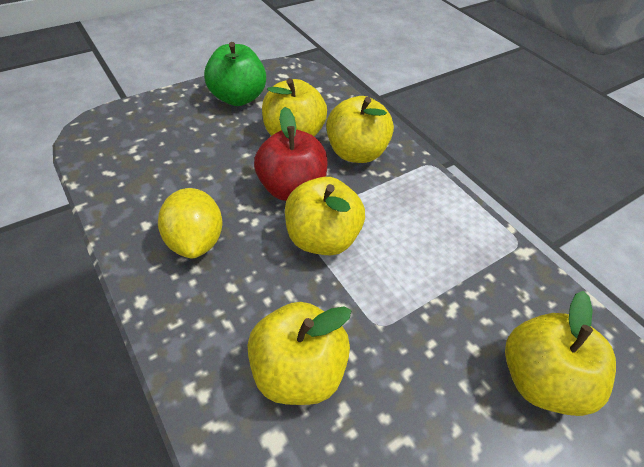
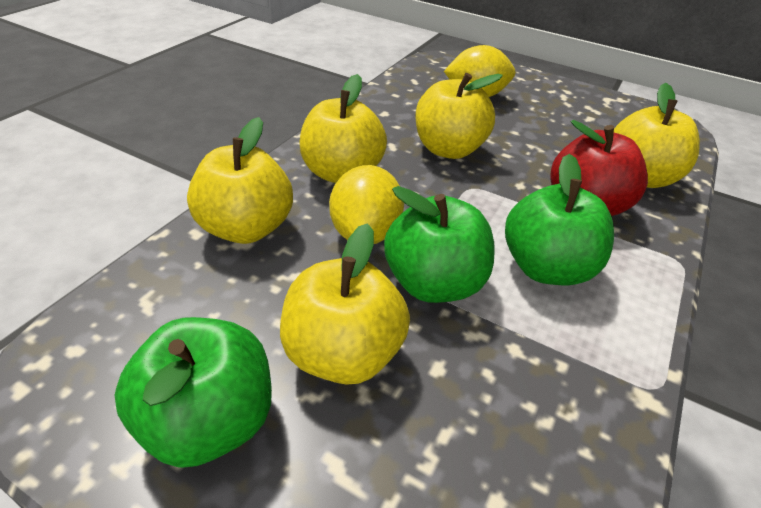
green apple: 1 -> 3
yellow lemon: 1 -> 2

